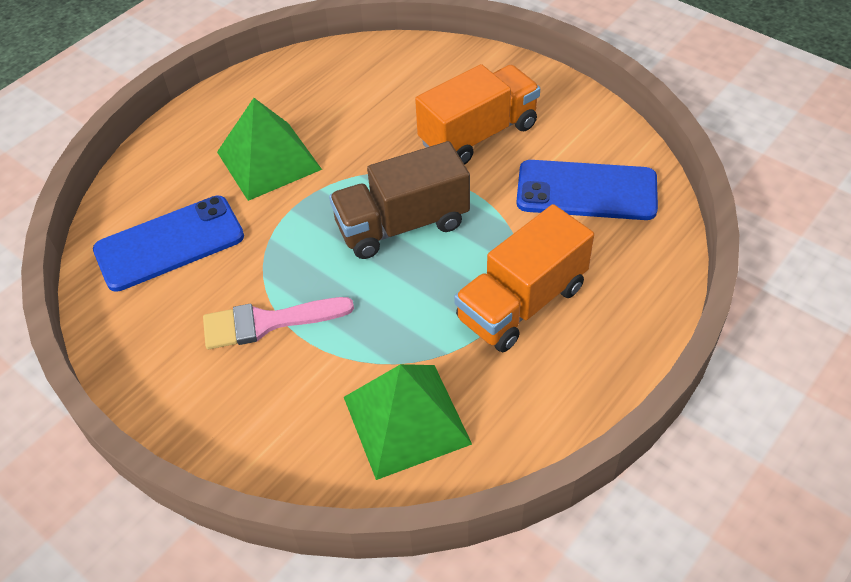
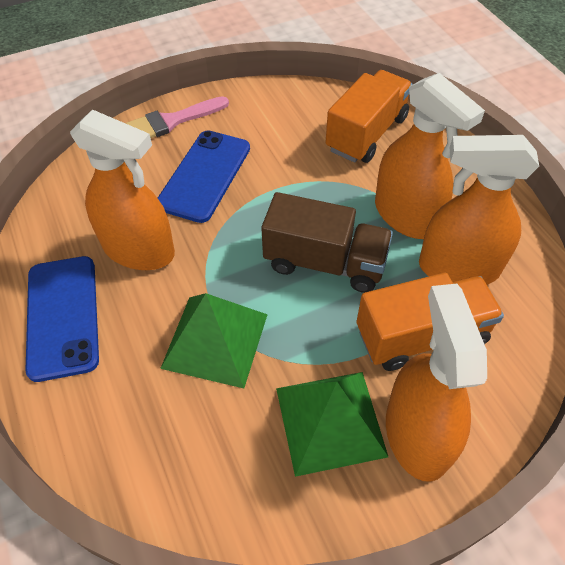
orange spray bottle: 0 -> 4

